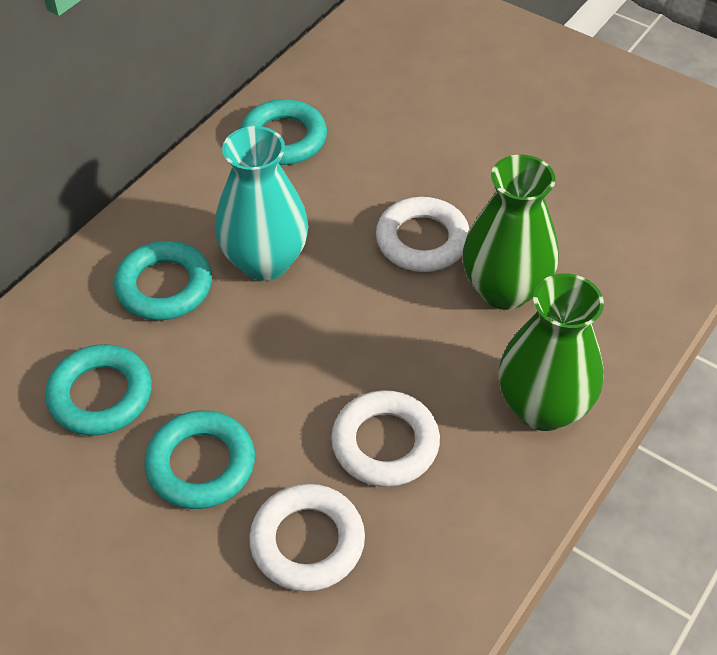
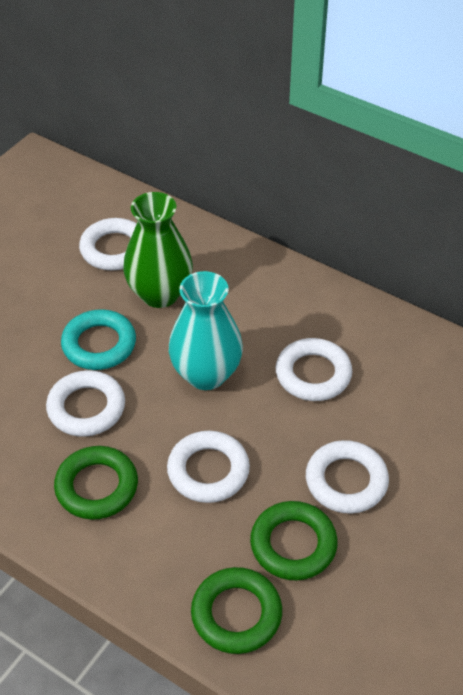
green ring: 0 -> 3
green vase: 2 -> 1
turquoise ring: 4 -> 1
white ring: 3 -> 5

